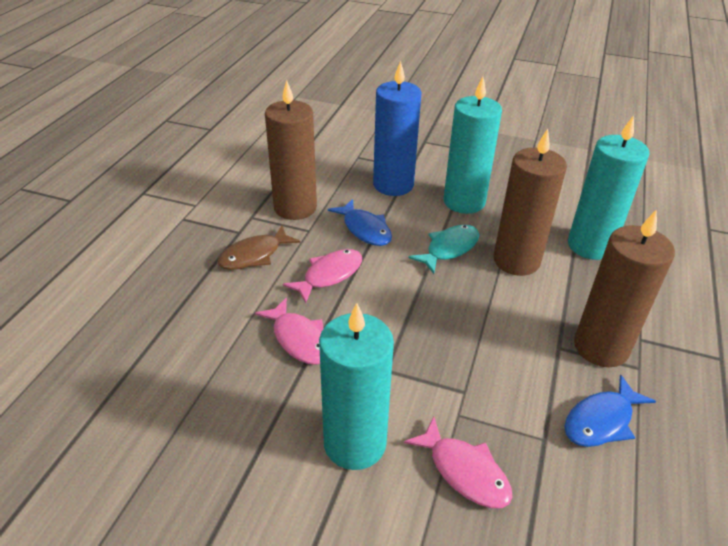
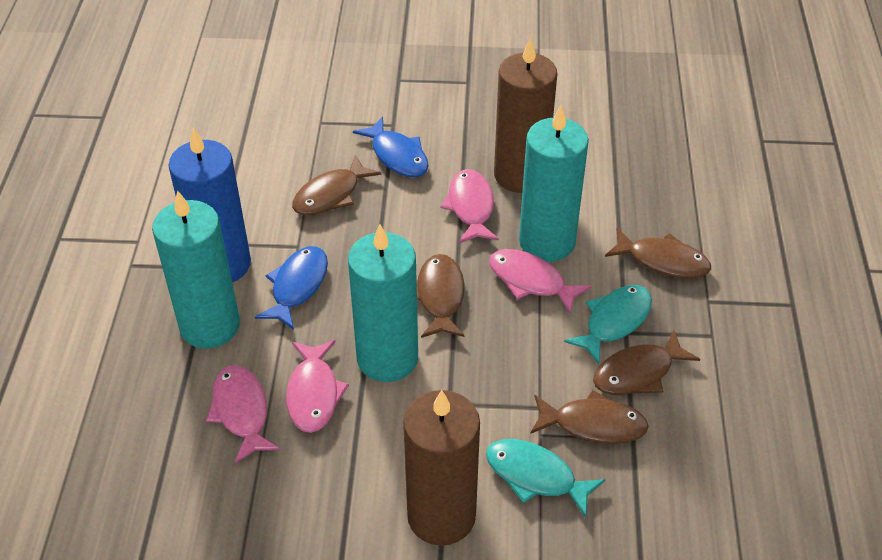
brown candle: 3 -> 2
brown fish: 1 -> 5
pink fish: 3 -> 4
turquoise fish: 1 -> 2

